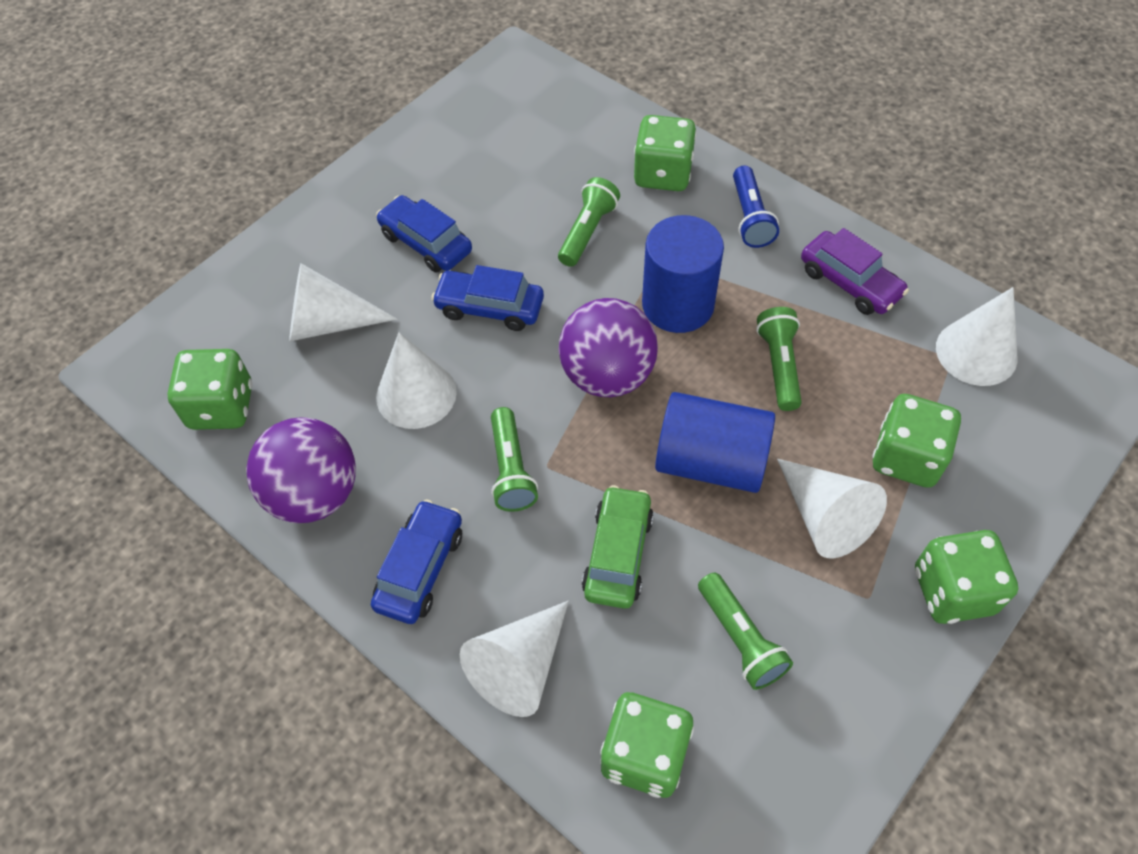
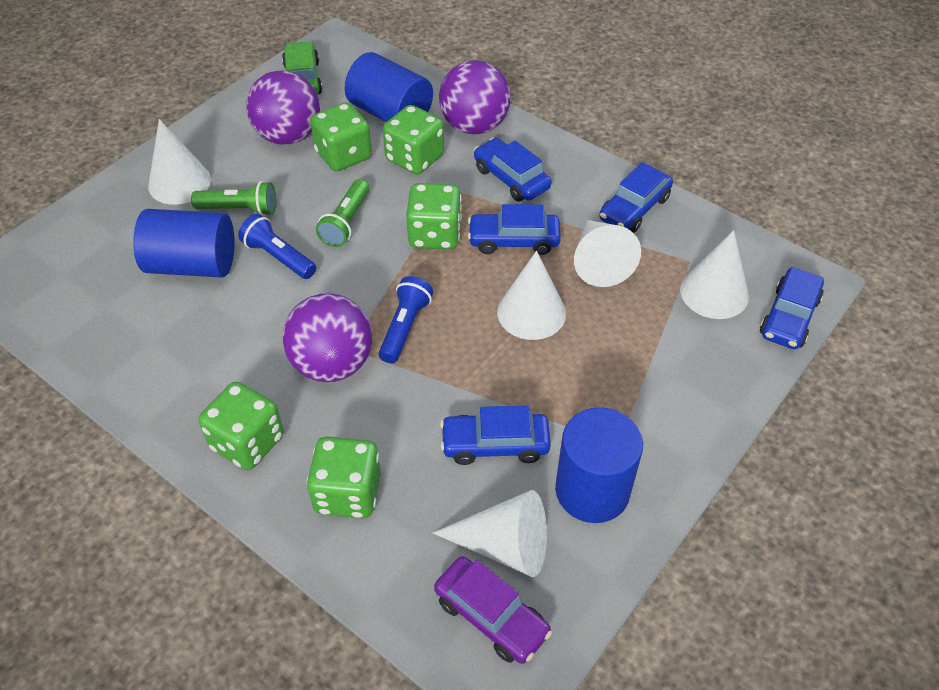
blue car: 3 -> 5
blue cylinder: 2 -> 3
blue flashlight: 1 -> 2
green flashlight: 4 -> 2
purple ball: 2 -> 3

